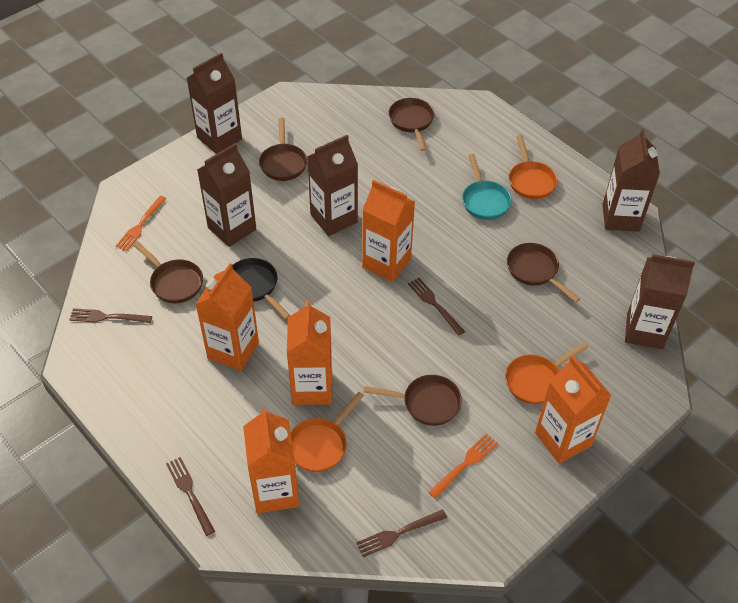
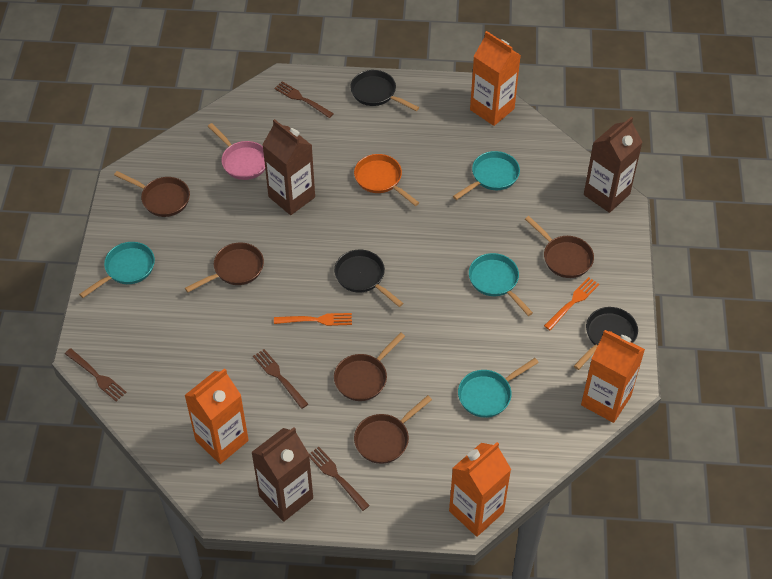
black pan: 1 -> 3
brown carton: 5 -> 3
orange carton: 5 -> 4
orange pan: 3 -> 1
pink pan: 0 -> 1
turquoise pan: 1 -> 4

